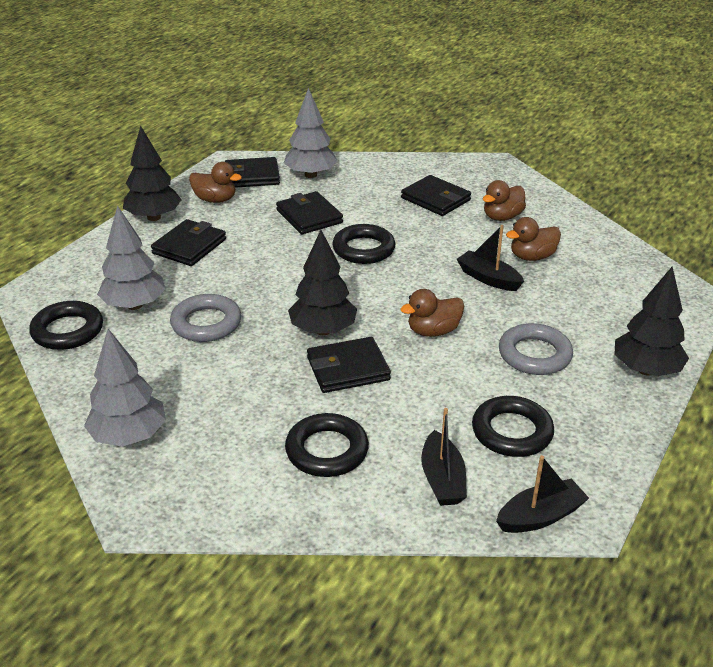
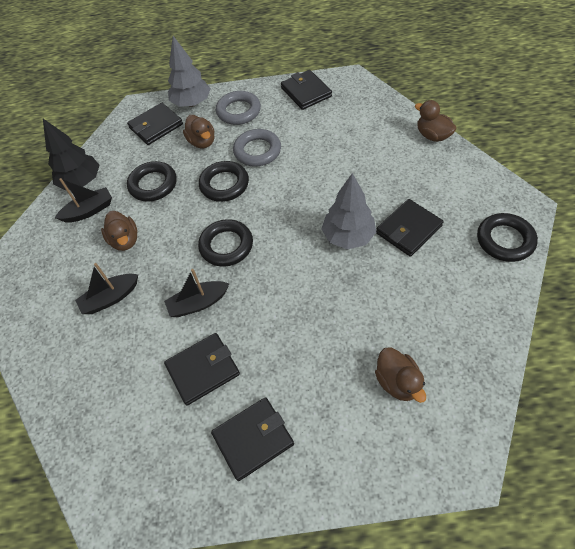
black tree: 3 -> 1
grey tree: 3 -> 2

